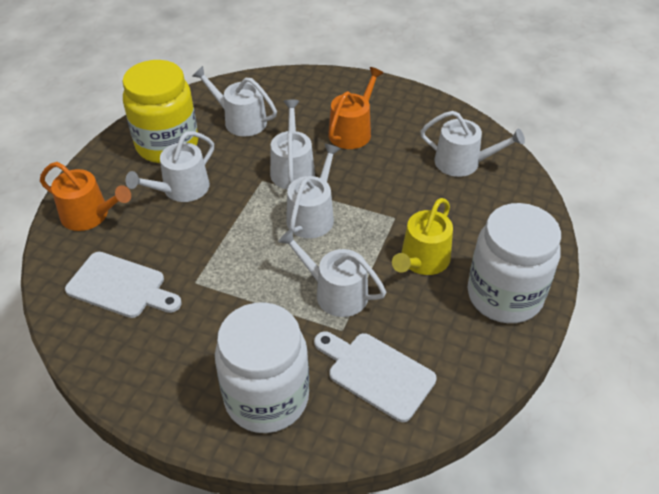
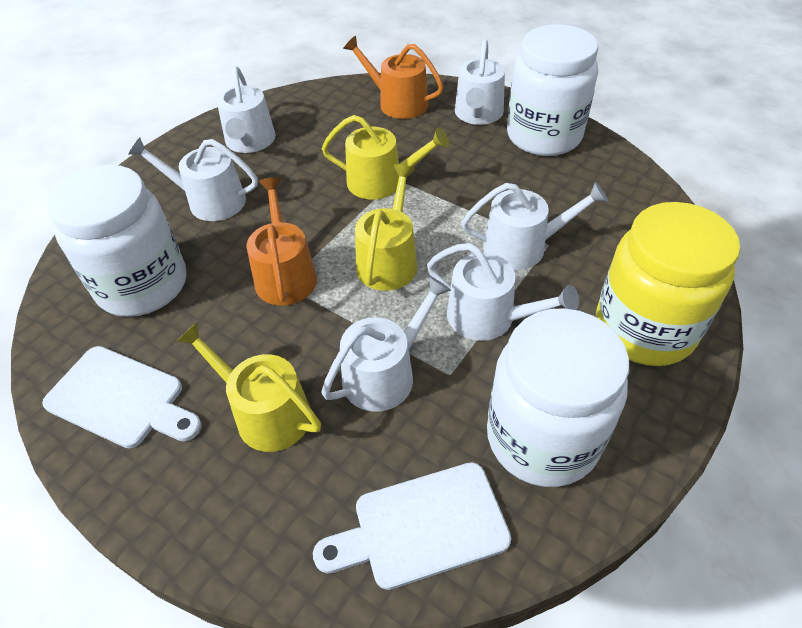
white jar: 2 -> 3
yellow watering can: 1 -> 3

